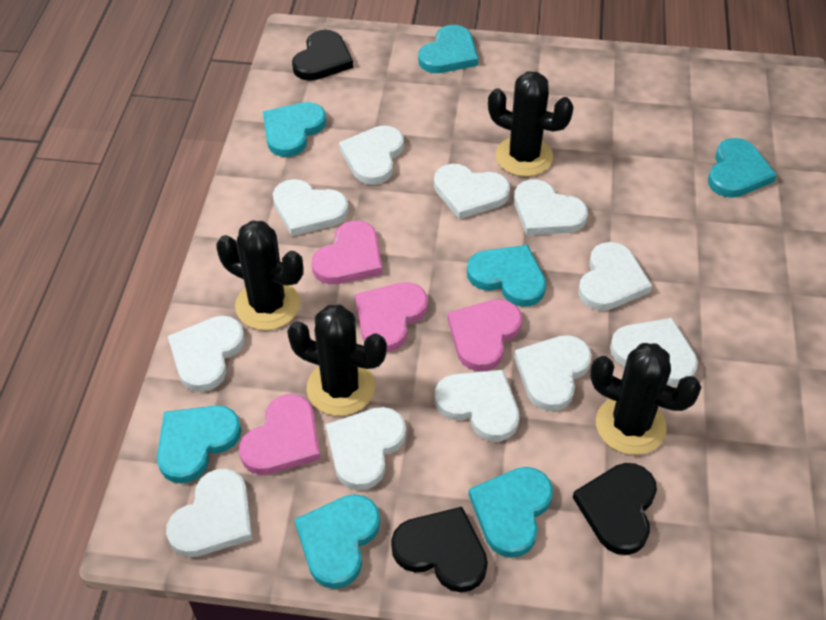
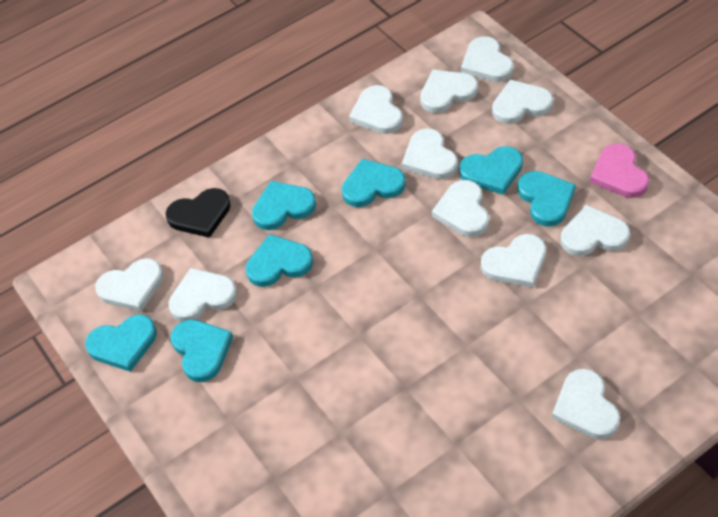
black cactus: 4 -> 0
black heart: 3 -> 1
pink heart: 4 -> 1

